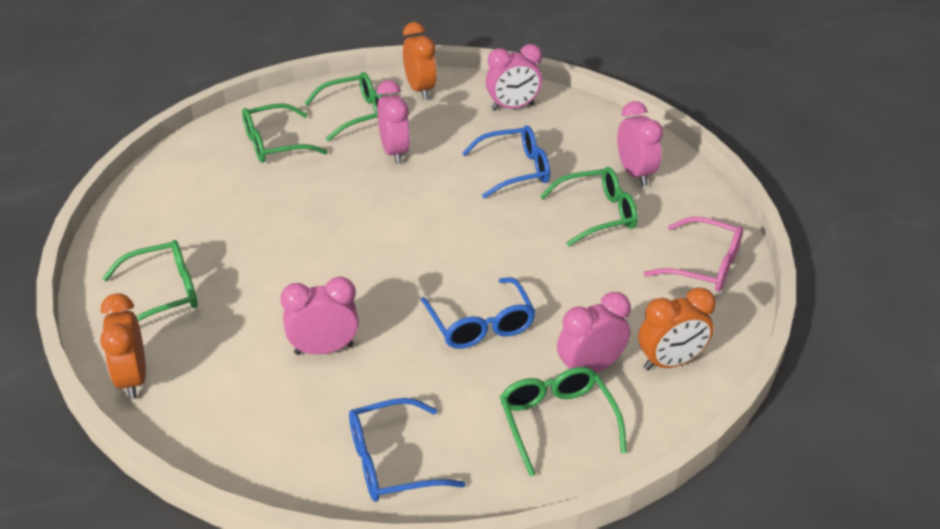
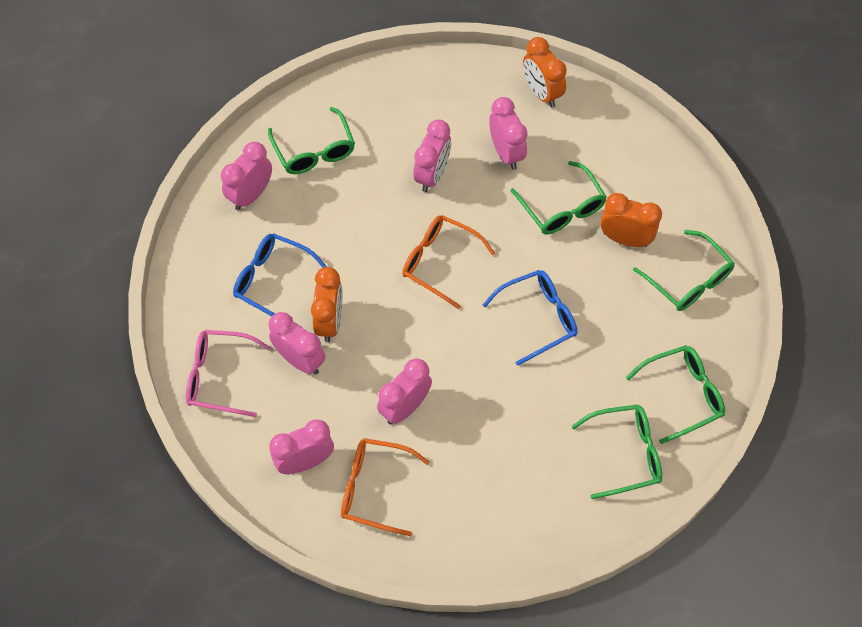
blue glasses: 3 -> 2
orange glasses: 0 -> 2
pink clock: 5 -> 6

